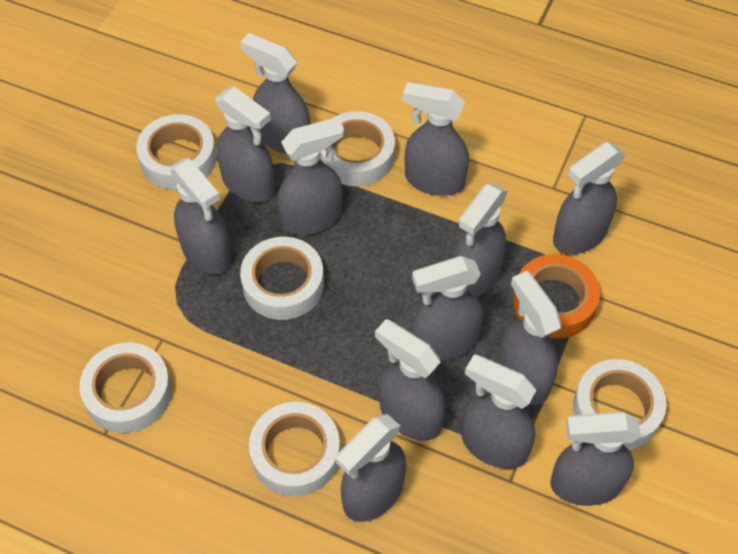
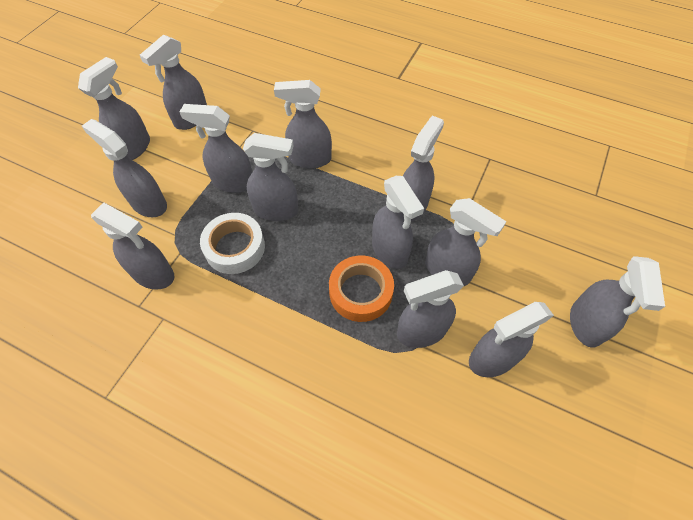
white tape: 6 -> 1

